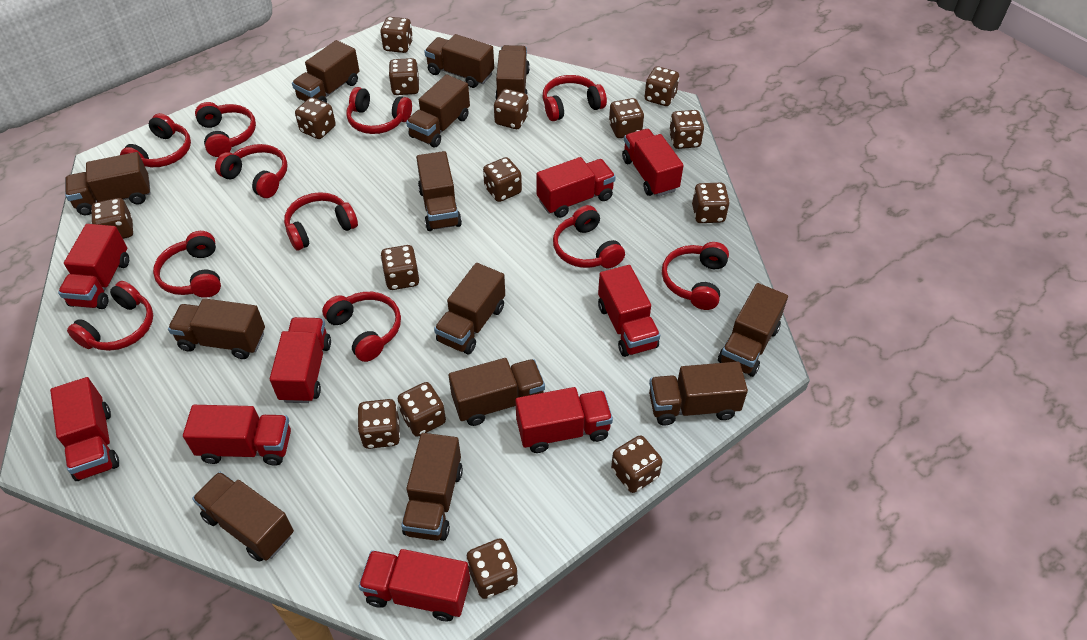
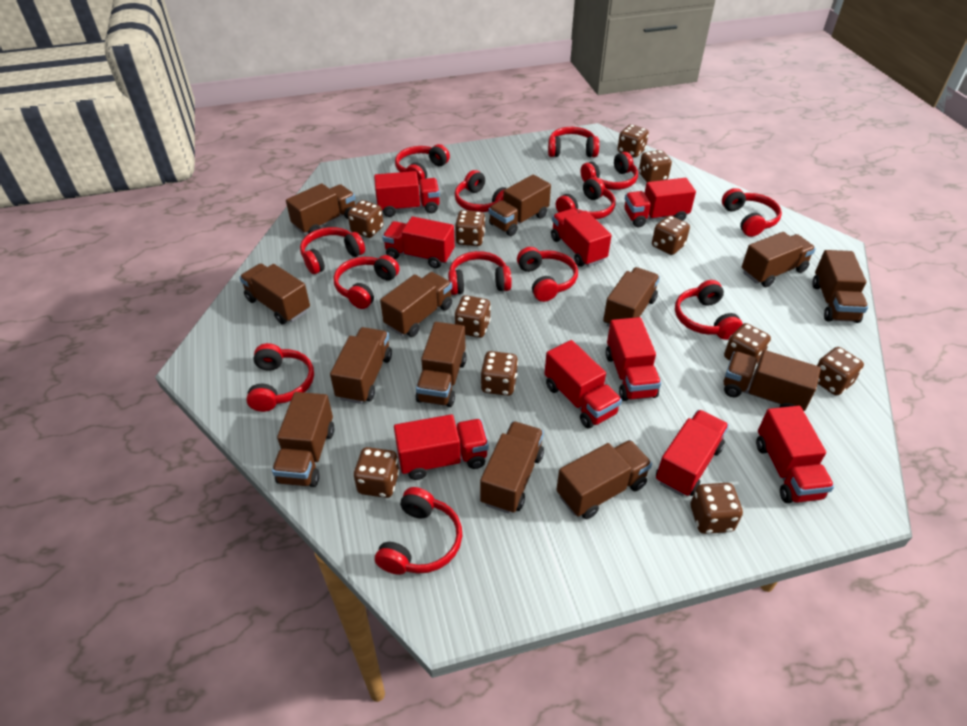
brown dice: 15 -> 11
red headphones: 11 -> 13

